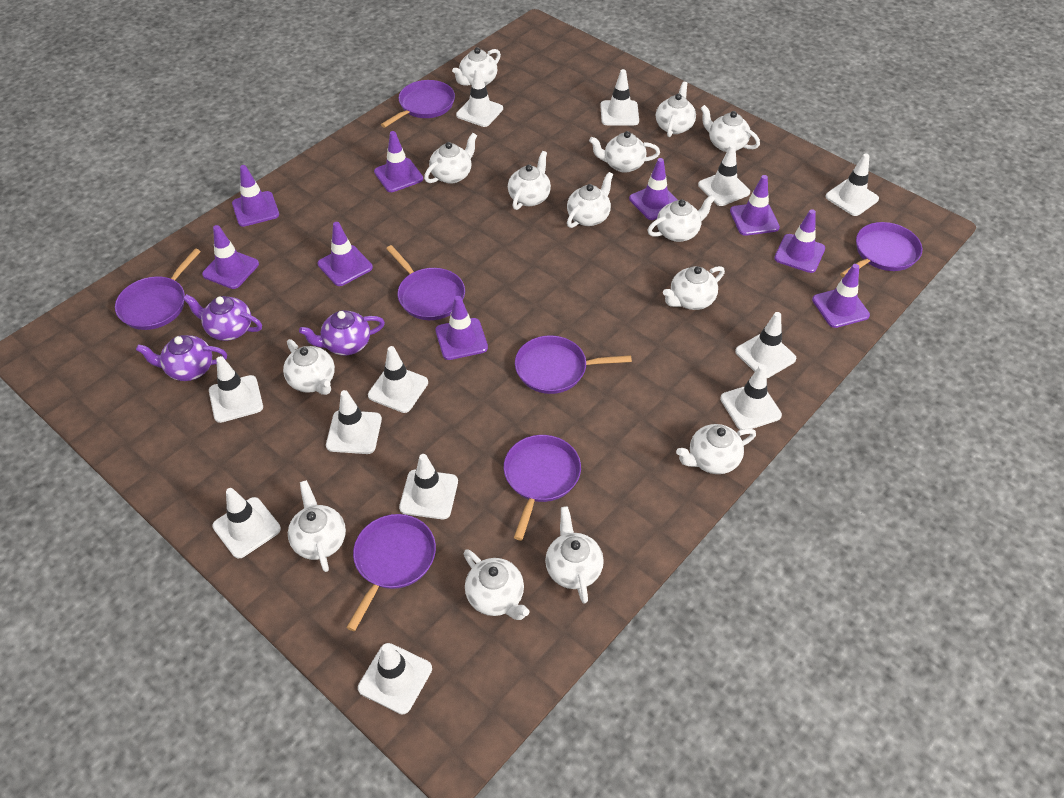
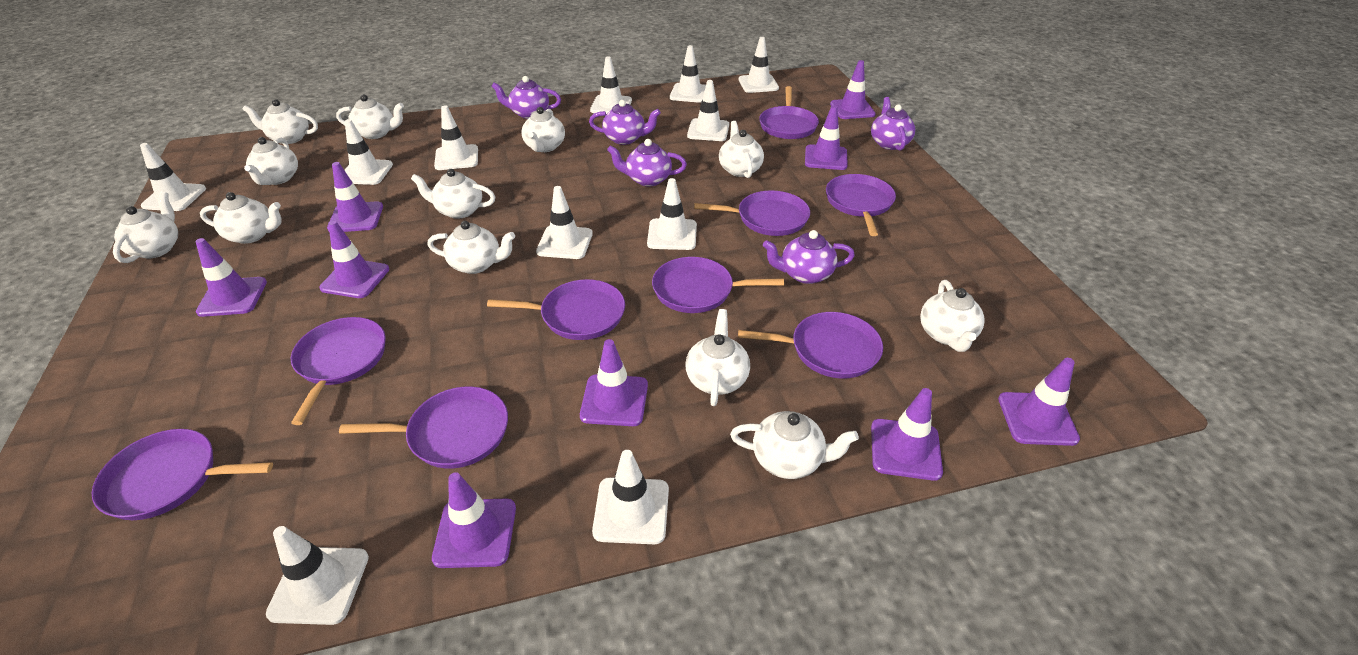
purple pan: 7 -> 9
purple teapot: 3 -> 5
white teapot: 14 -> 12
white traffic cone: 12 -> 11

